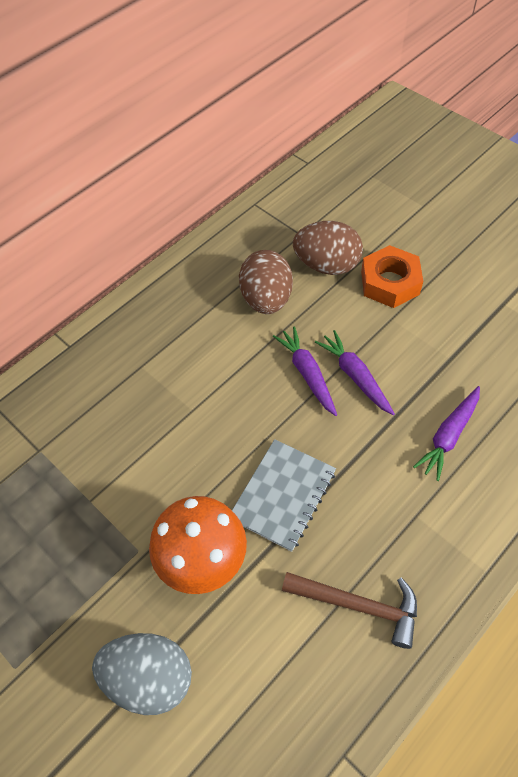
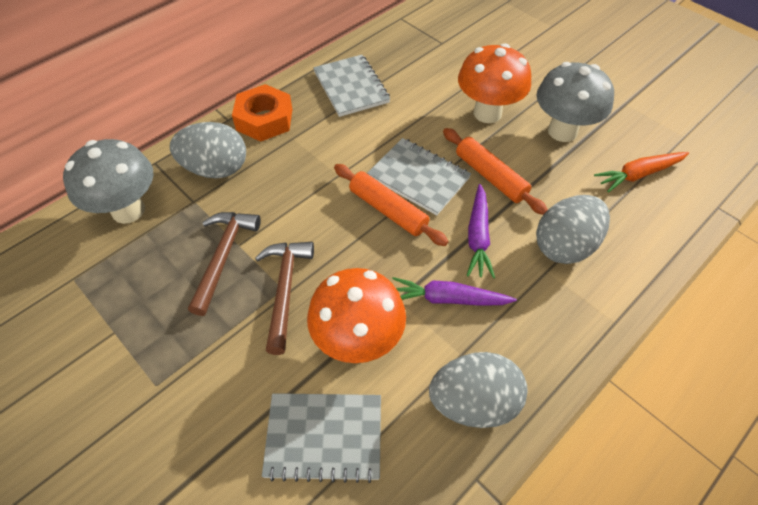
brown egg: 2 -> 0
brown hammer: 1 -> 2
grey egg: 1 -> 3
grey mushroom: 0 -> 2
grey notebook: 1 -> 3
orange carrot: 0 -> 1
orange mushroom: 1 -> 2
orange rolling pin: 0 -> 2
purple carrot: 3 -> 2

